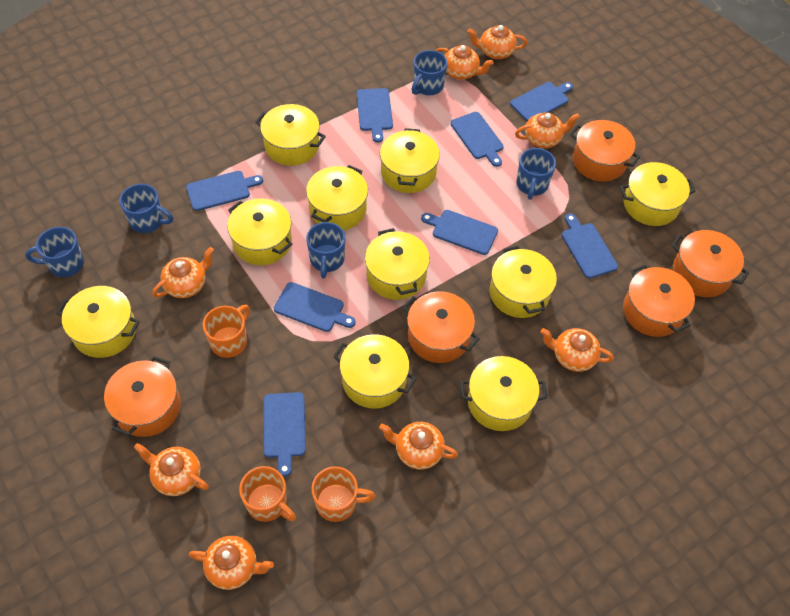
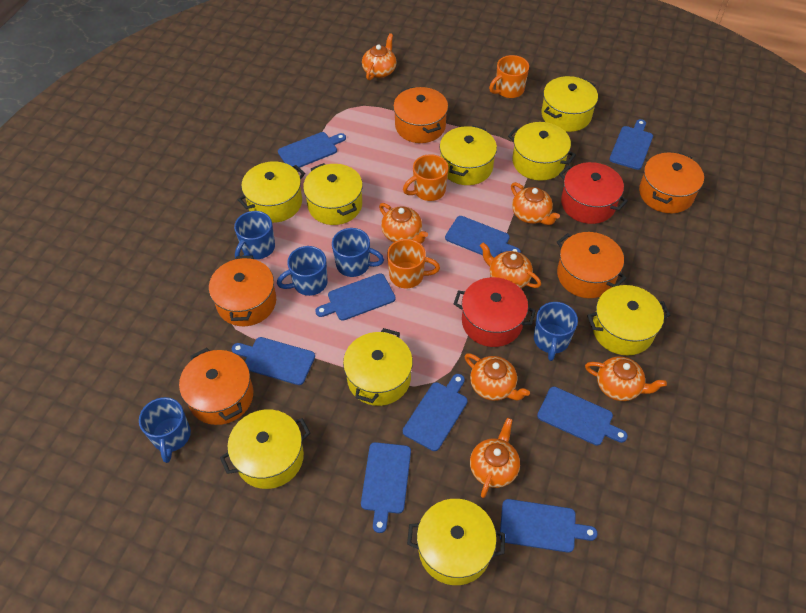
blue cutting board: 8 -> 9
orange teapot: 8 -> 7
red pot: 0 -> 2
yellow pot: 10 -> 9

